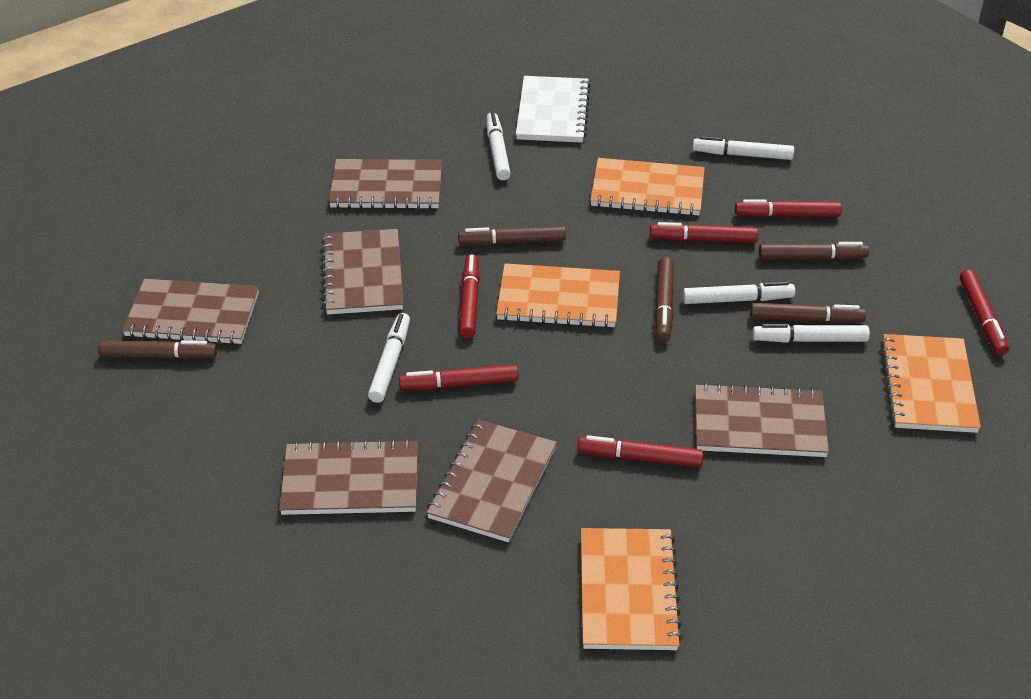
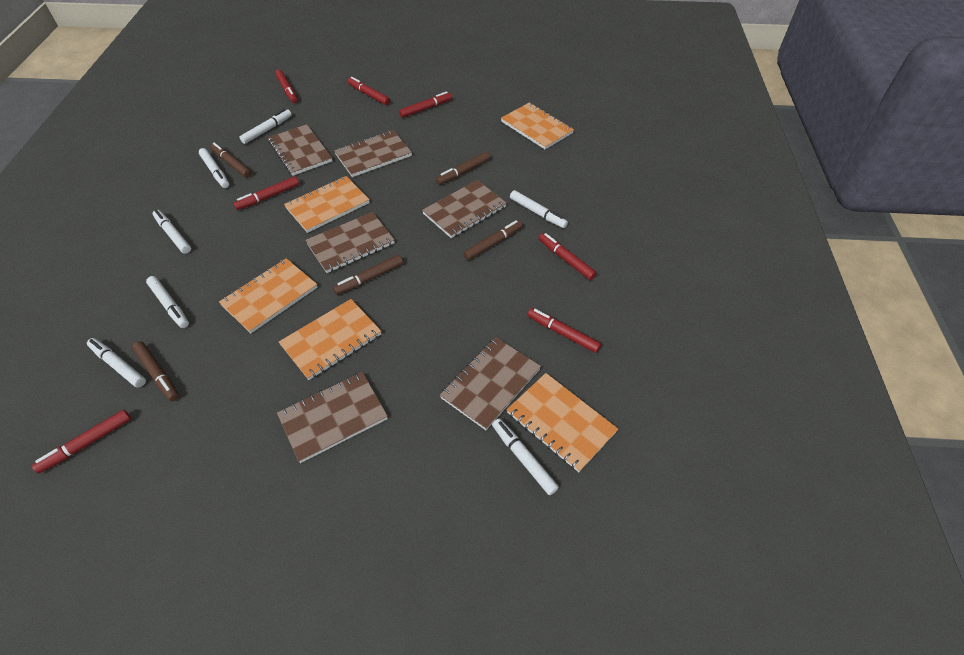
orange notebook: 4 -> 5
red marker: 6 -> 7
white marker: 5 -> 7
white notebook: 1 -> 0

